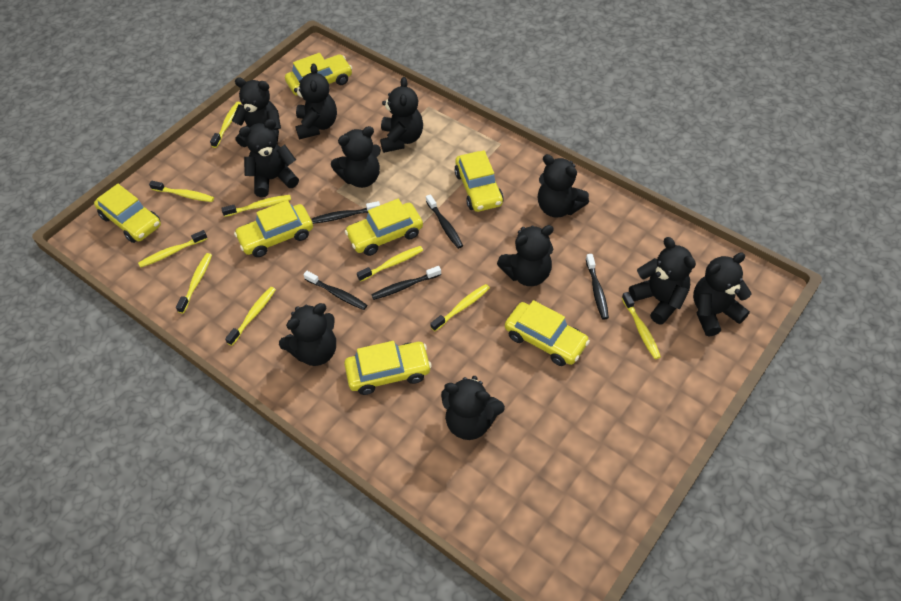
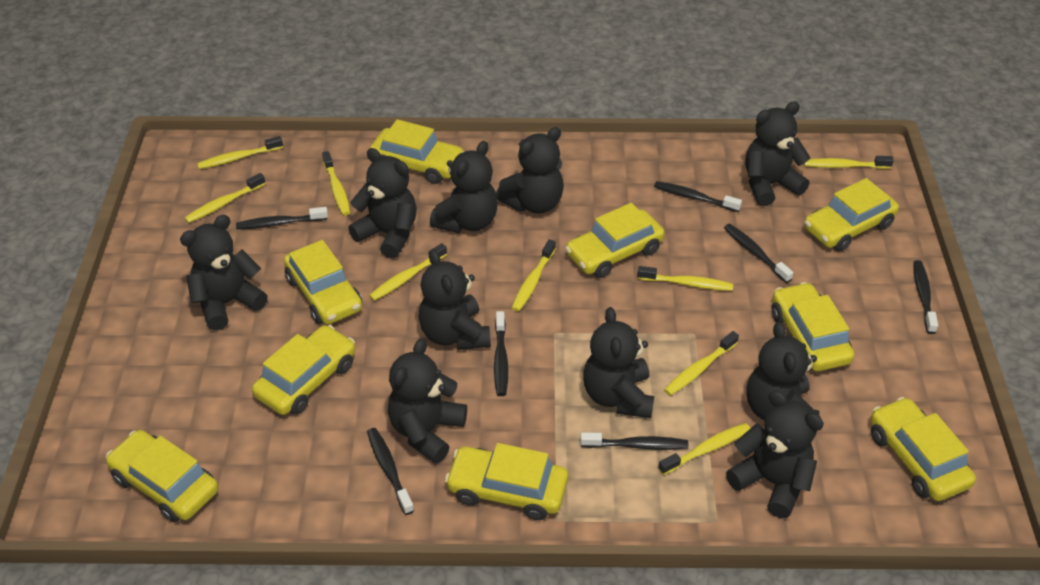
black teddy bear: 11 -> 10
black toothbrush: 5 -> 7
yellow car: 7 -> 9

